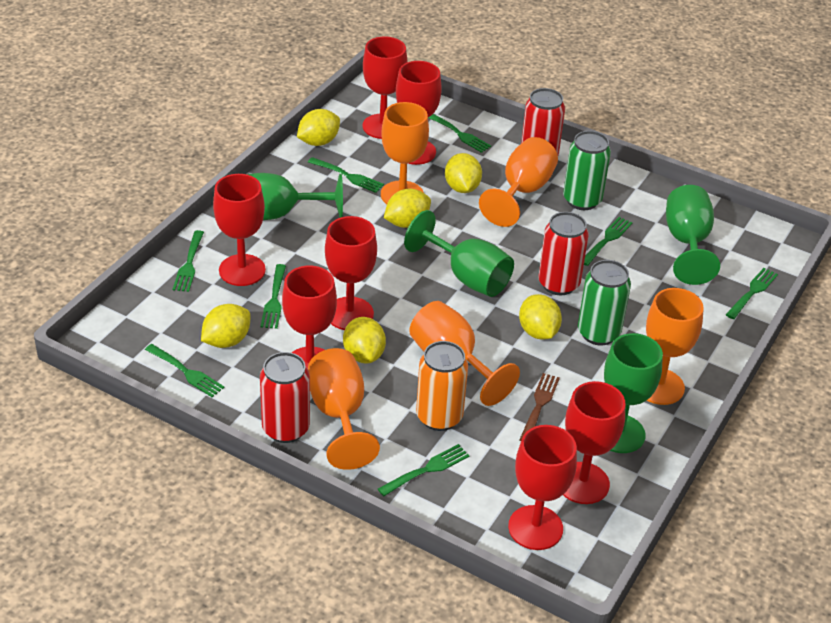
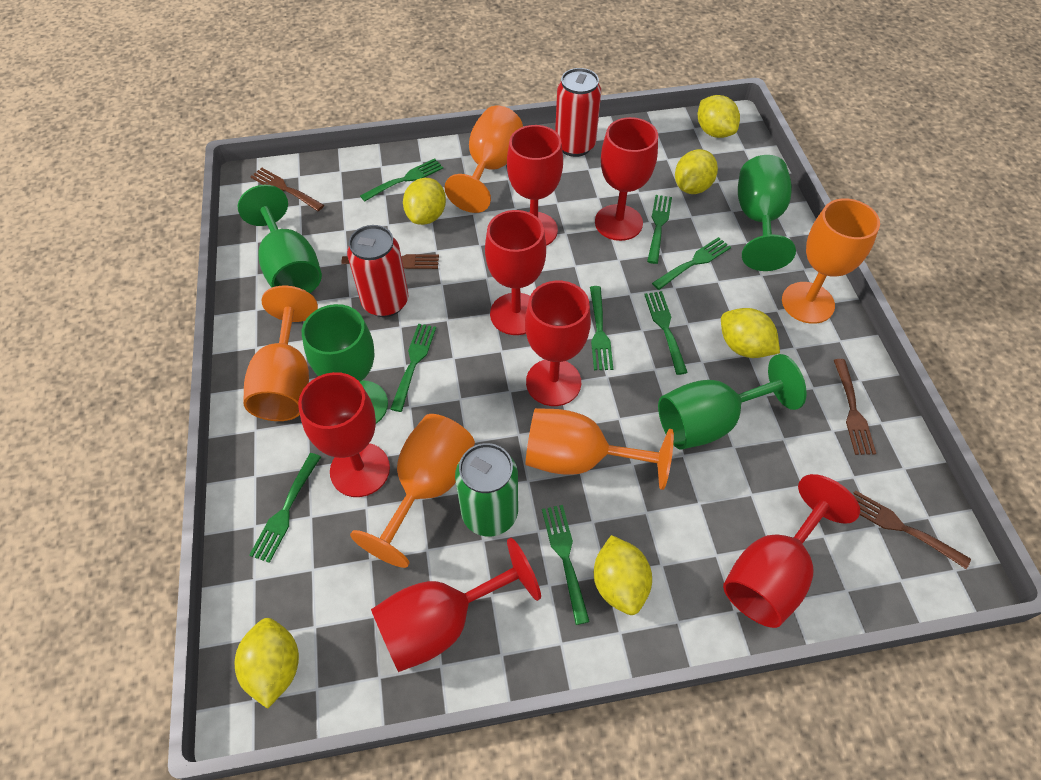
brown fork: 1 -> 4
green can: 2 -> 1
orange can: 1 -> 0
red can: 3 -> 2

